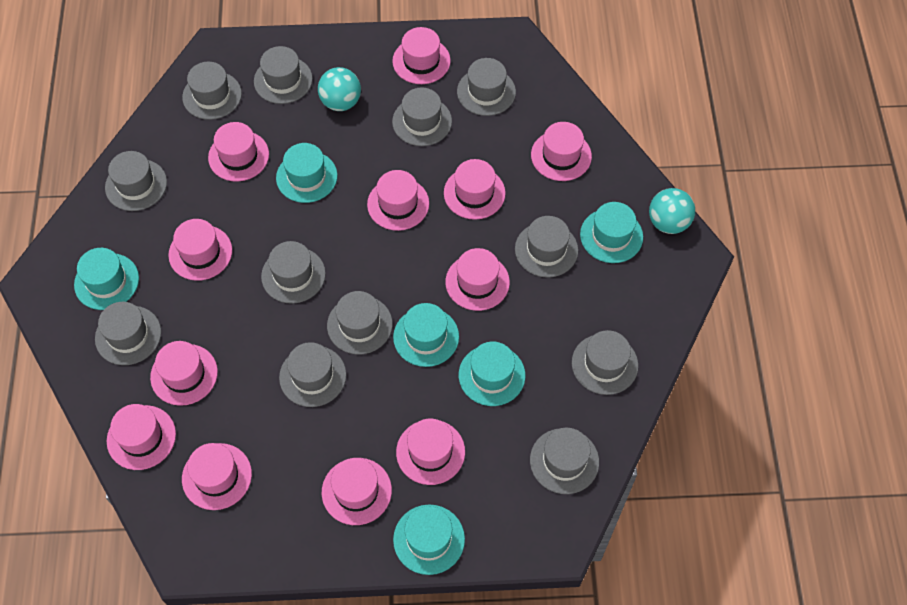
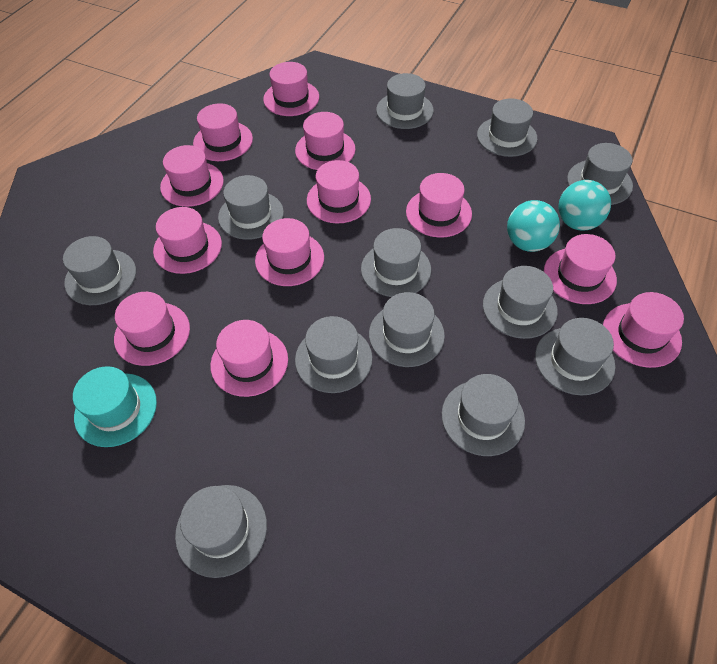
turquoise hat: 6 -> 1

